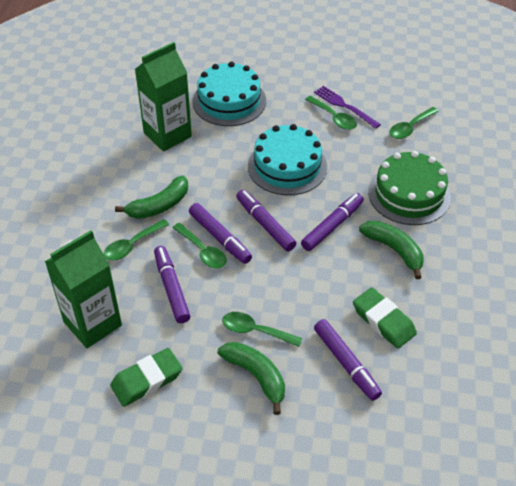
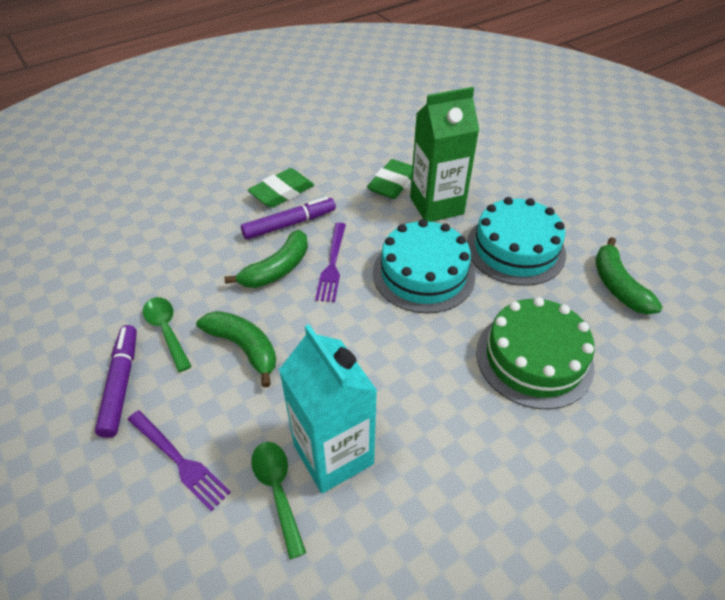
green carton: 2 -> 1
green spoon: 5 -> 2
purple fork: 1 -> 2
purple marker: 5 -> 2
turquoise carton: 0 -> 1

